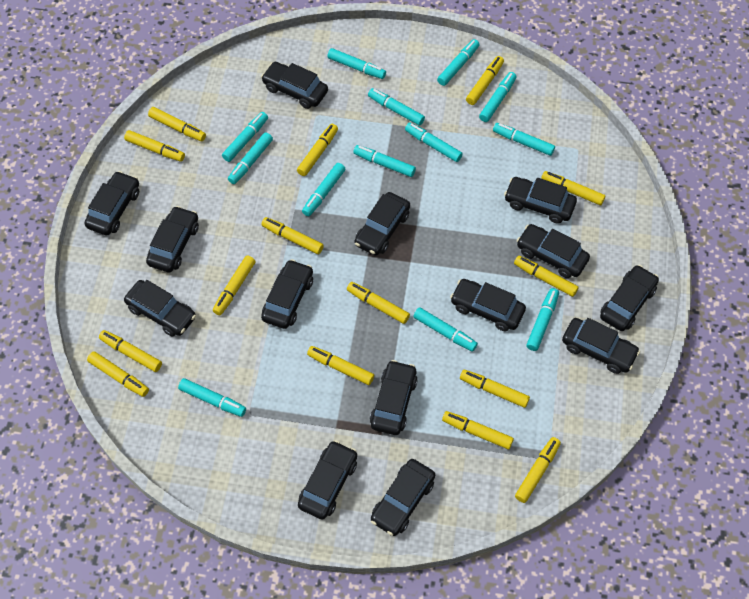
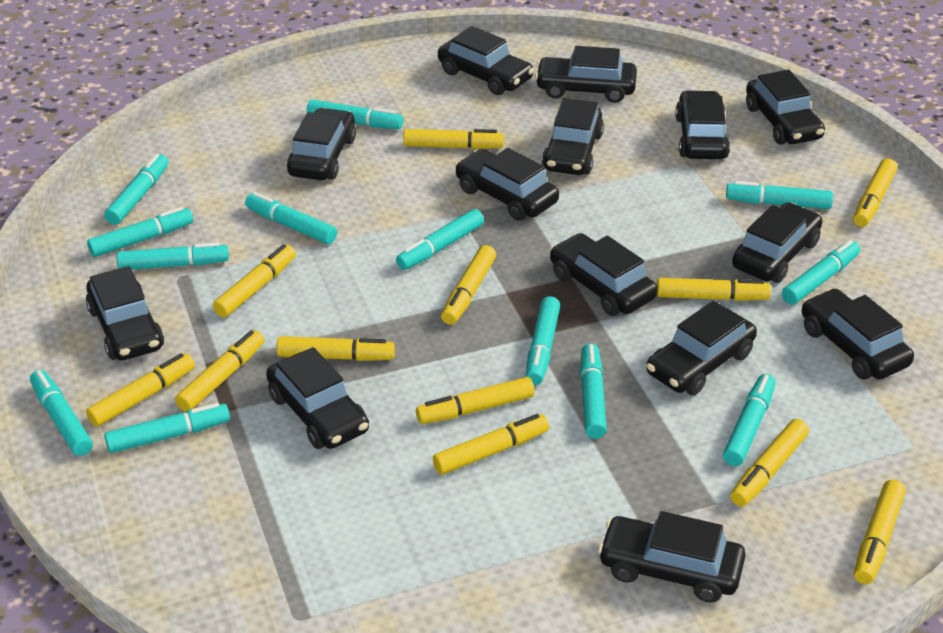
yellow marker: 15 -> 12

